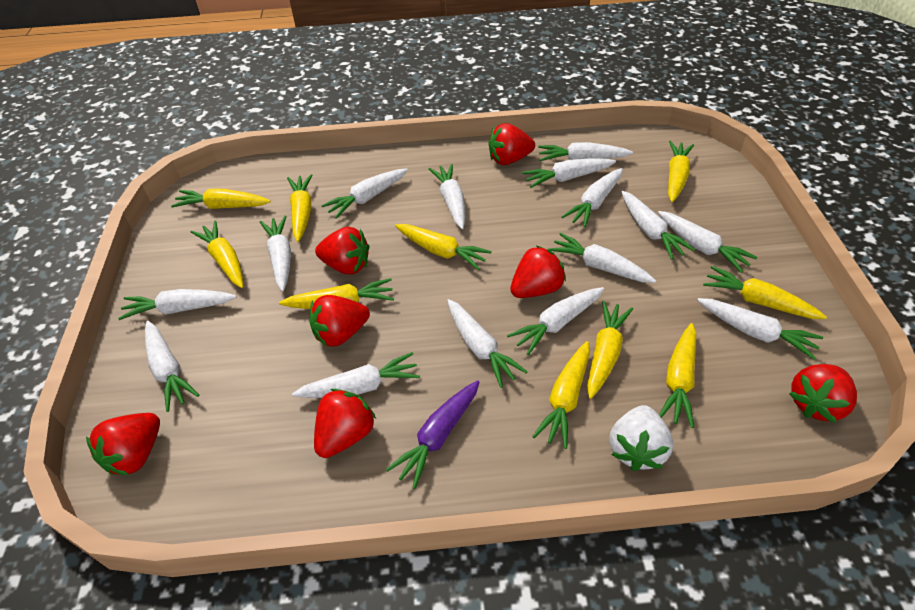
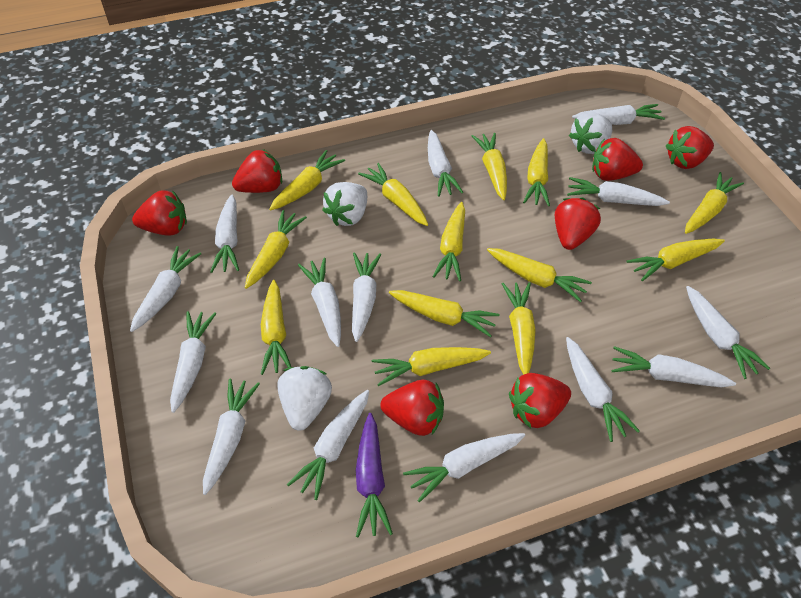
white carrot: 15 -> 14
white strawberry: 1 -> 3
yellow carrot: 10 -> 13

